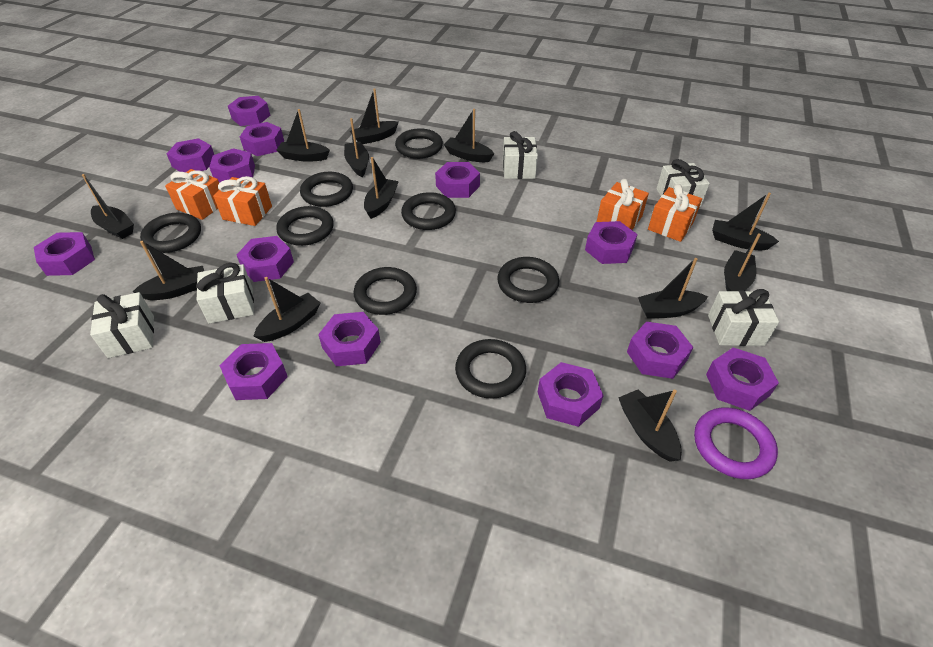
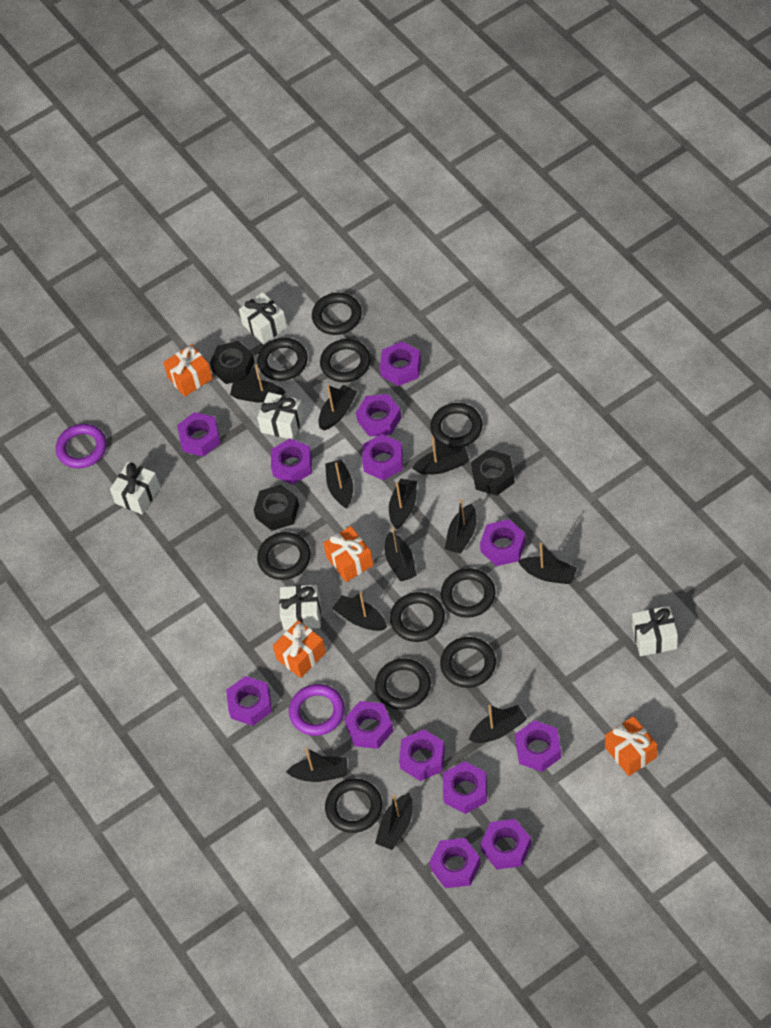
black nut: 0 -> 3
black ring: 8 -> 10
purple ring: 1 -> 2

